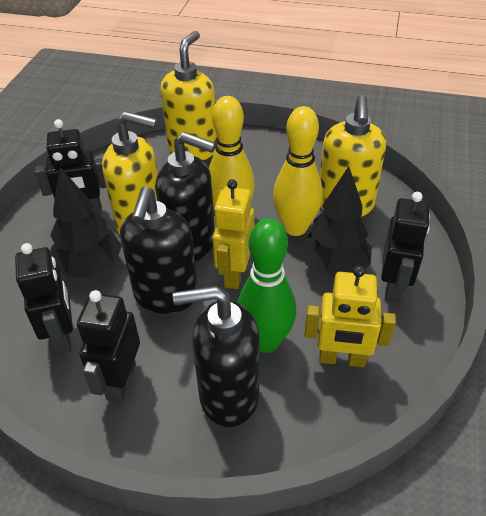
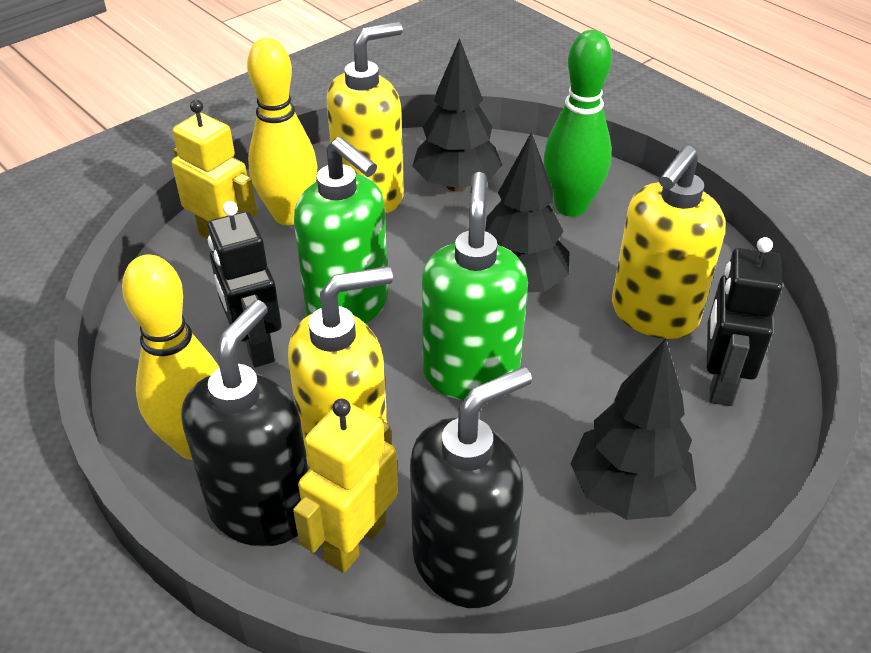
black robot: 4 -> 2
black soap dispenser: 3 -> 2
black tree: 2 -> 3
green soap dispenser: 0 -> 2

